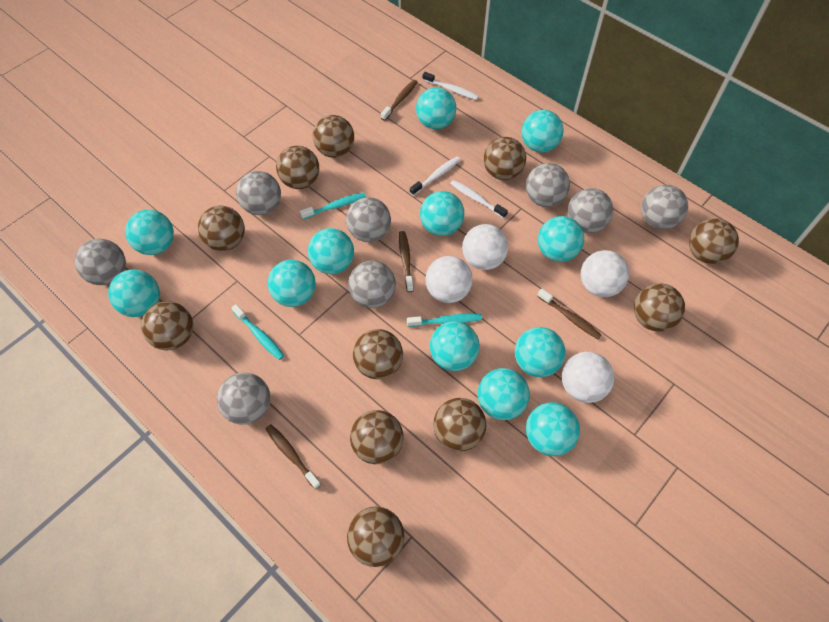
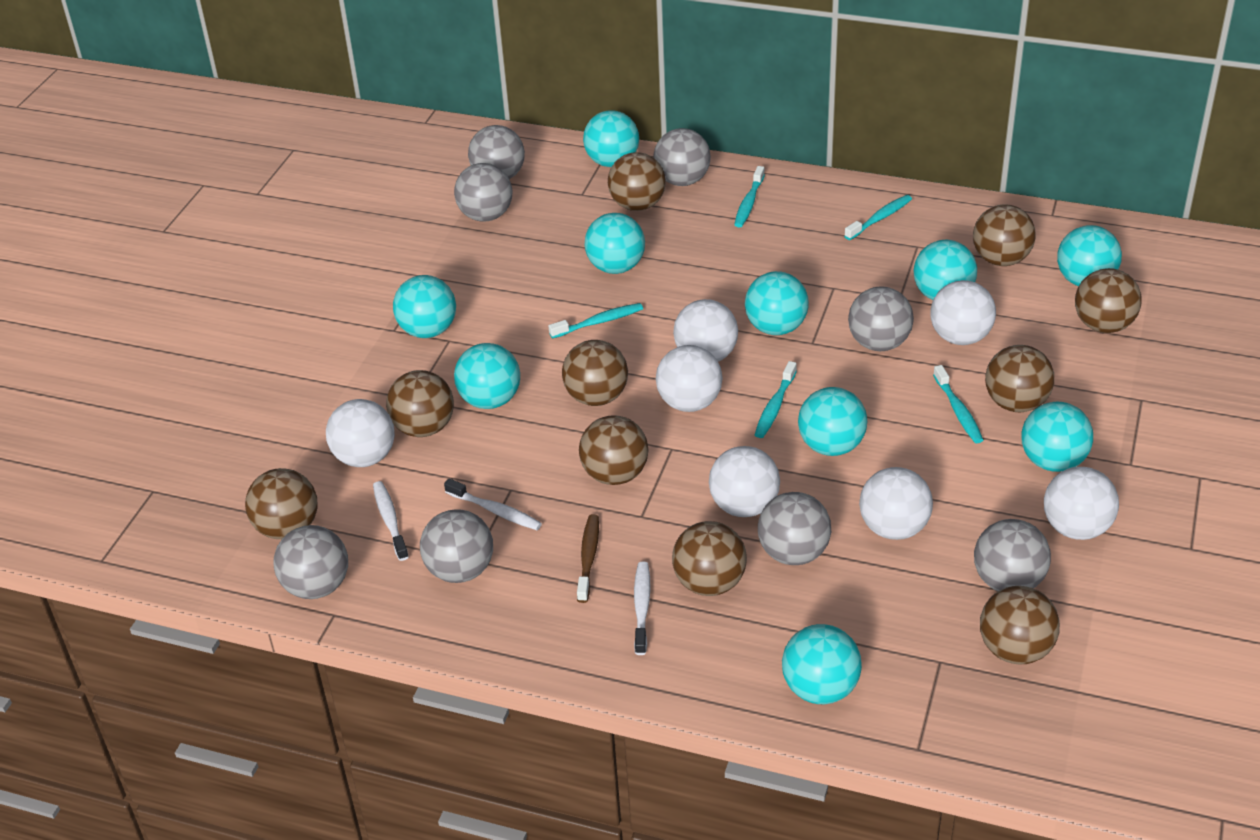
brown ball: 11 -> 10
brown toothbrush: 4 -> 1
turquoise ball: 12 -> 10
turquoise toothbrush: 3 -> 5
white ball: 4 -> 7

